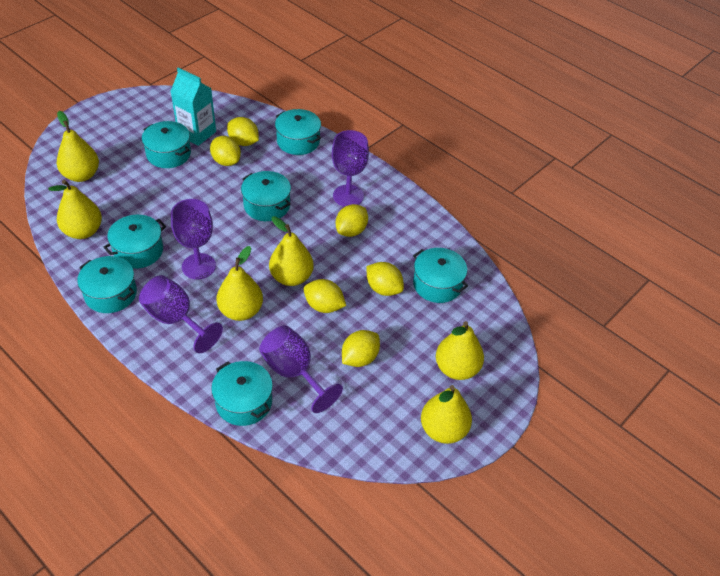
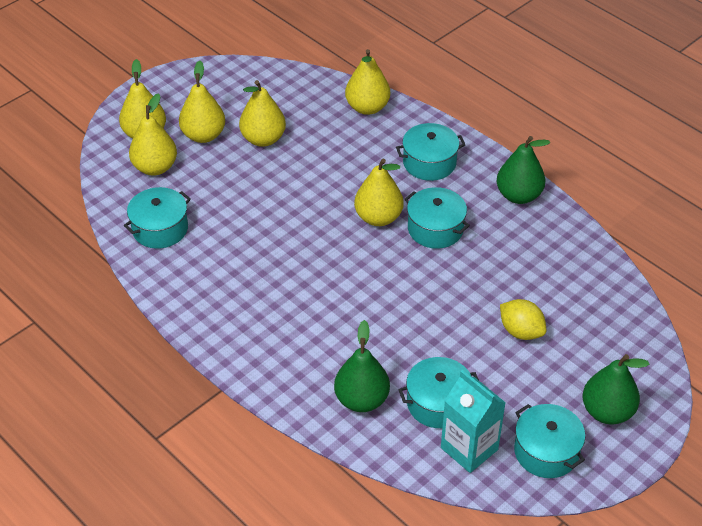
green pear: 0 -> 3
purple goblet: 4 -> 0
turquoise pot: 7 -> 5
yellow lemon: 6 -> 1

